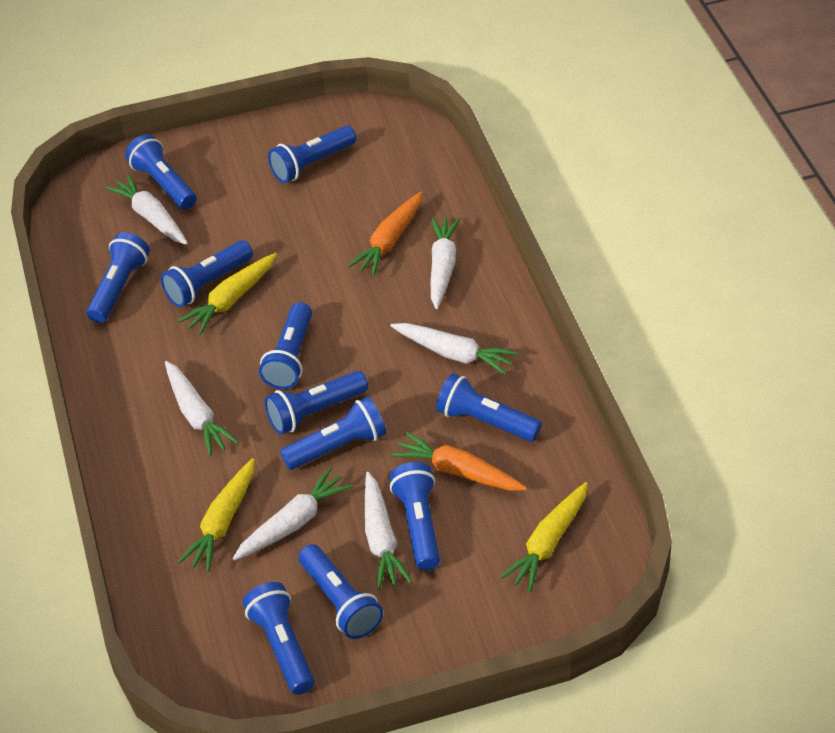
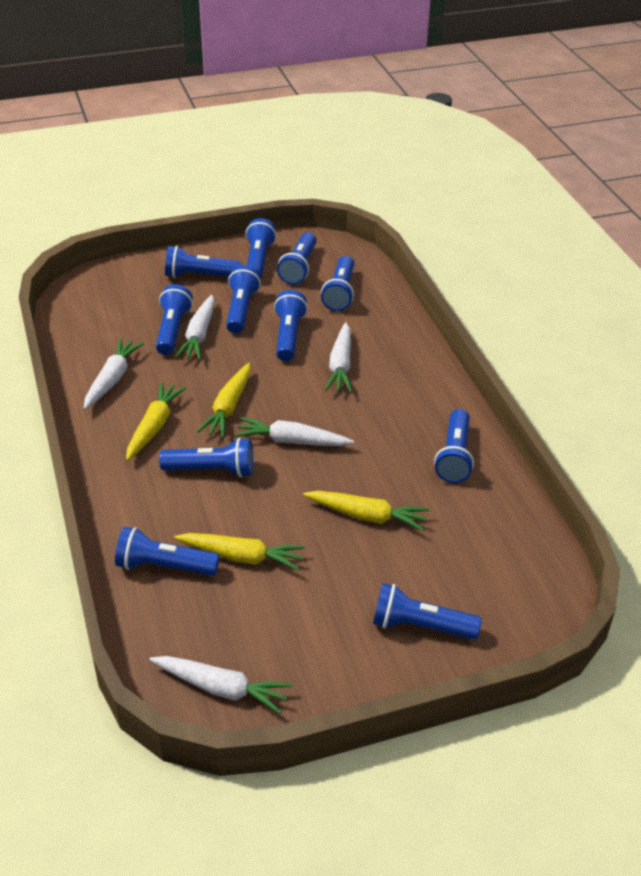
orange carrot: 2 -> 0
white carrot: 6 -> 5
yellow carrot: 3 -> 4

